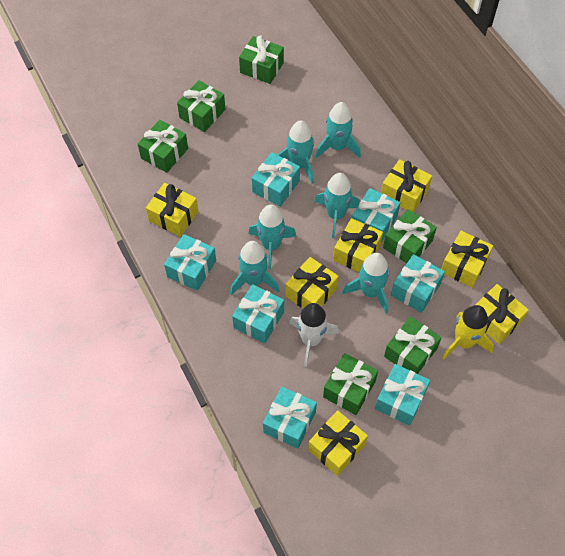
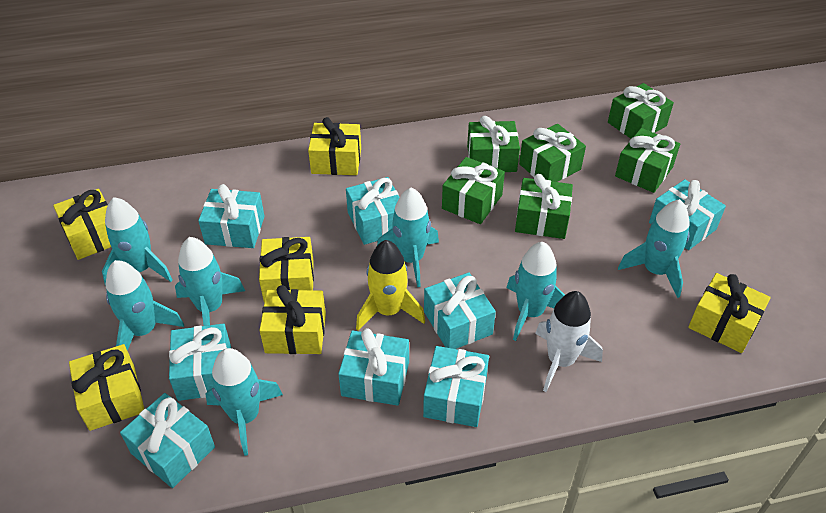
turquoise gift: 7 -> 8
turquoise rocket: 6 -> 7
yellow gift: 7 -> 6

